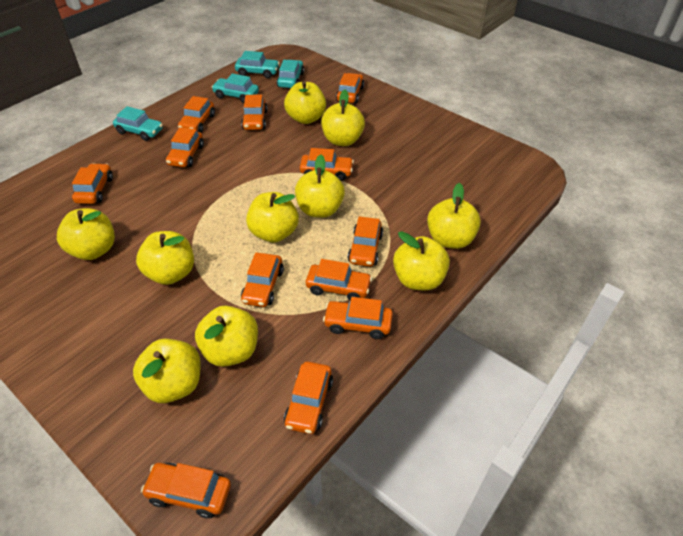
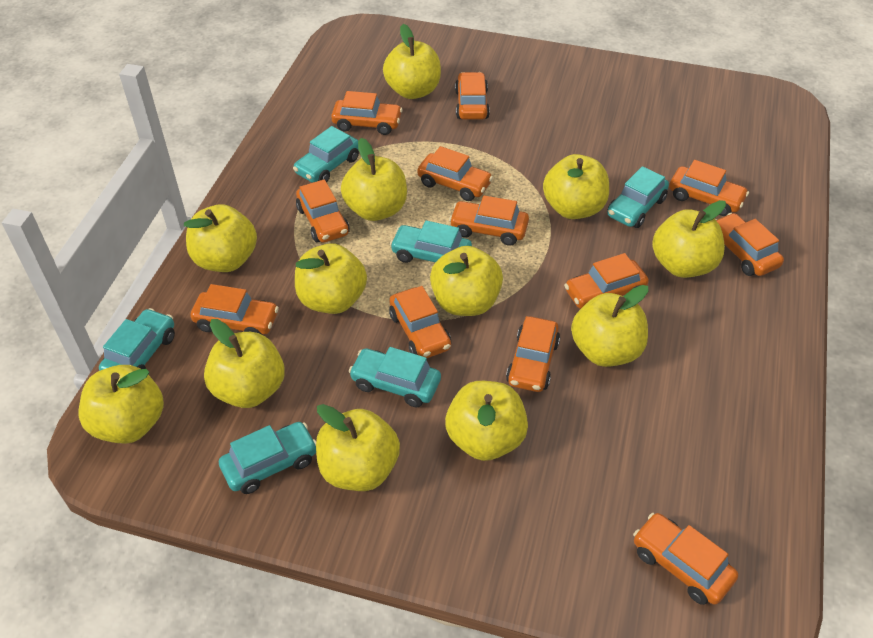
turquoise car: 4 -> 6
yellow apple: 10 -> 12

